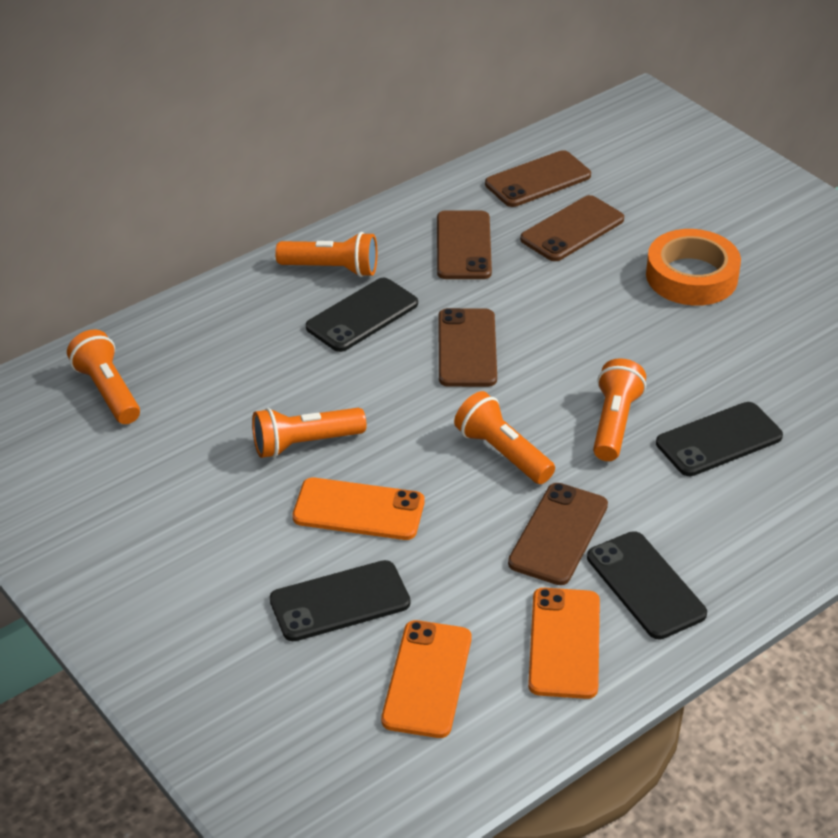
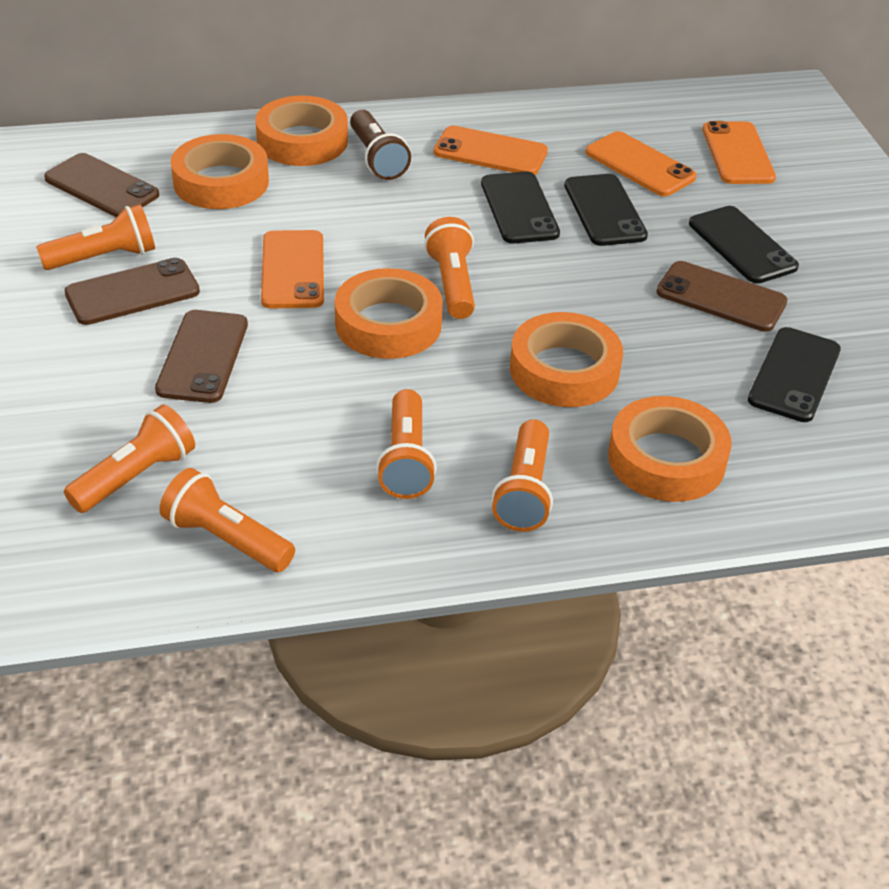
brown flashlight: 0 -> 1
brown phone: 5 -> 4
orange flashlight: 5 -> 6
orange phone: 3 -> 4
orange tape: 1 -> 5

